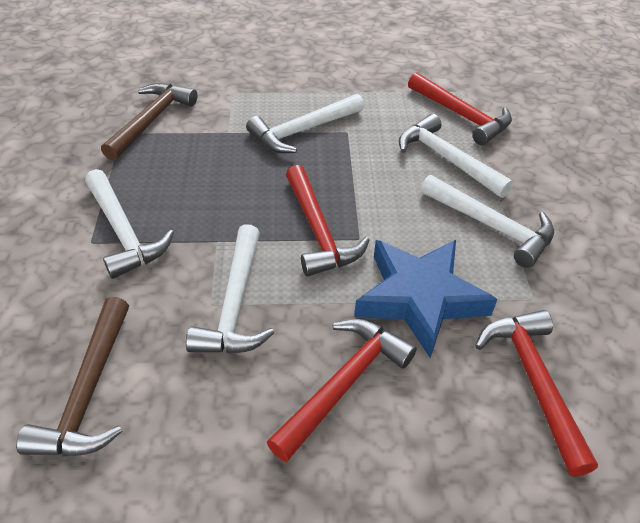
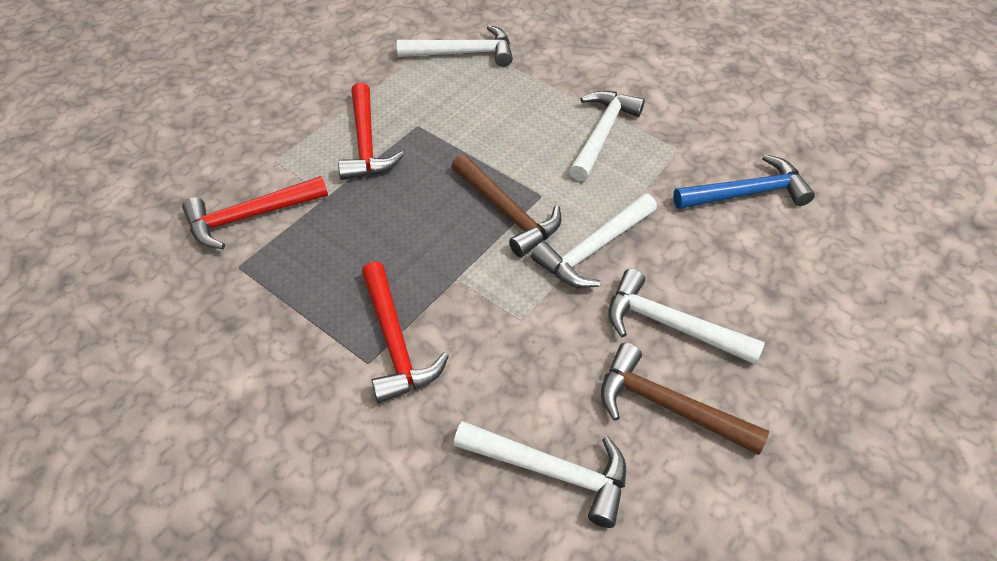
blue hammer: 0 -> 1
blue star: 1 -> 0
red hammer: 4 -> 3

